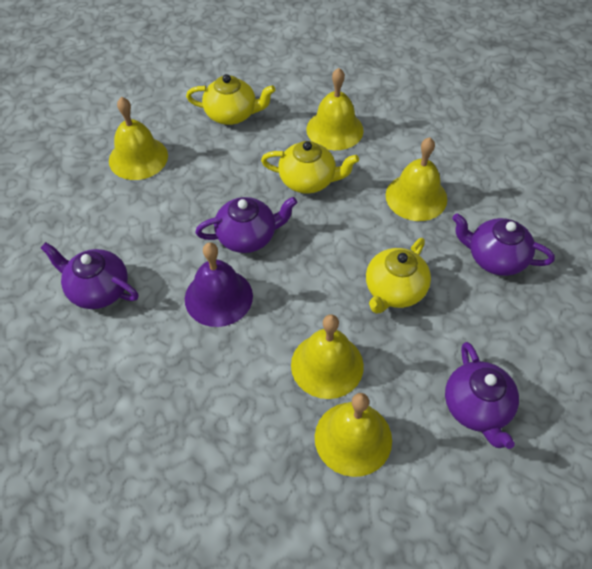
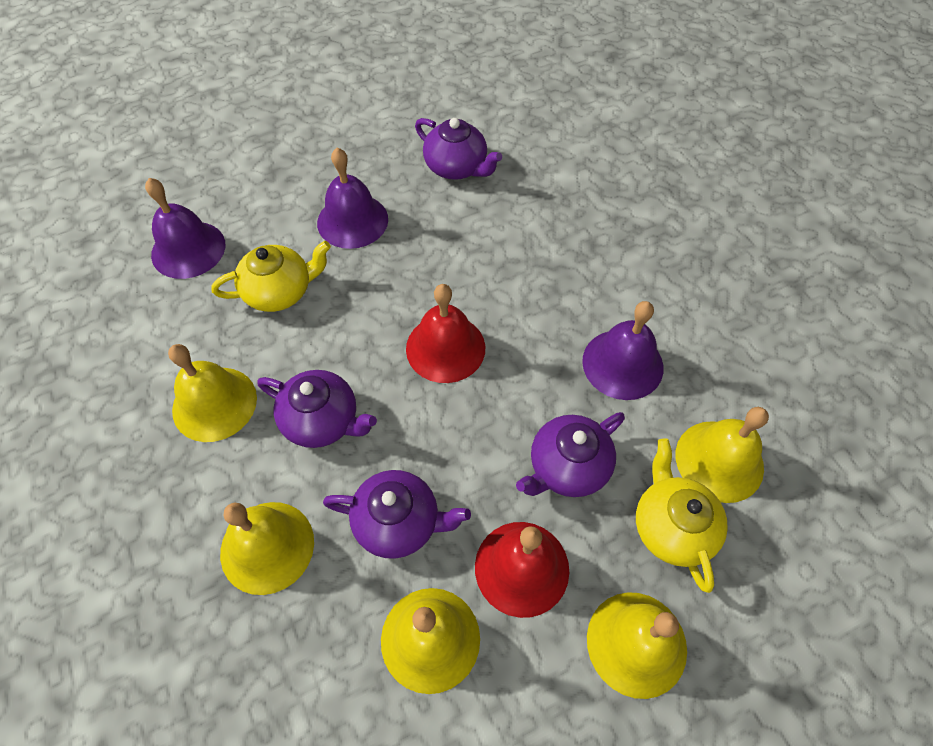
purple bell: 1 -> 3
red bell: 0 -> 2
yellow teapot: 3 -> 2

